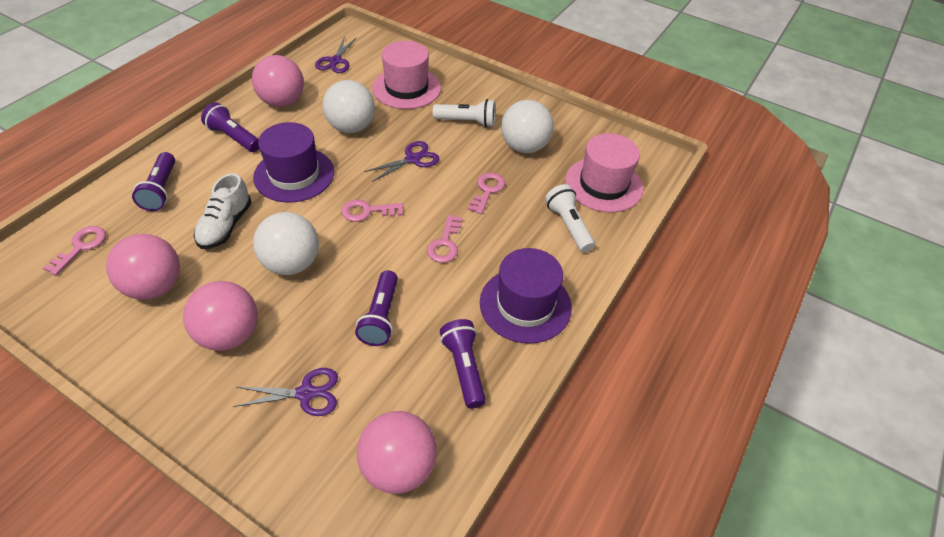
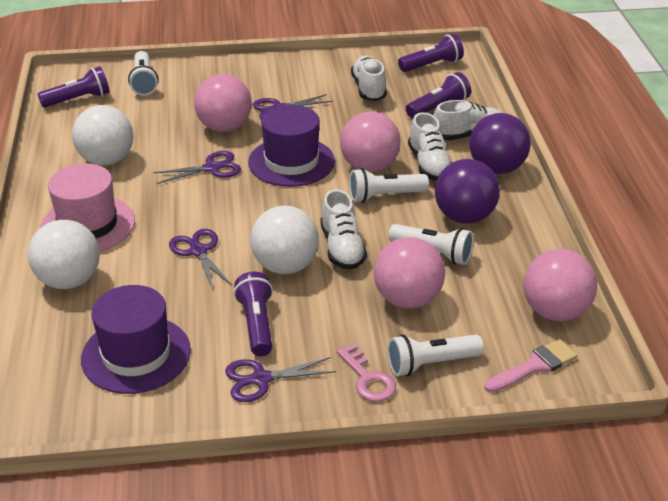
pink brush: 0 -> 1
pink hat: 2 -> 1
pink key: 4 -> 1
purple ball: 0 -> 2
purple scissors: 3 -> 4
white flashlight: 2 -> 4
white shoe: 1 -> 4

